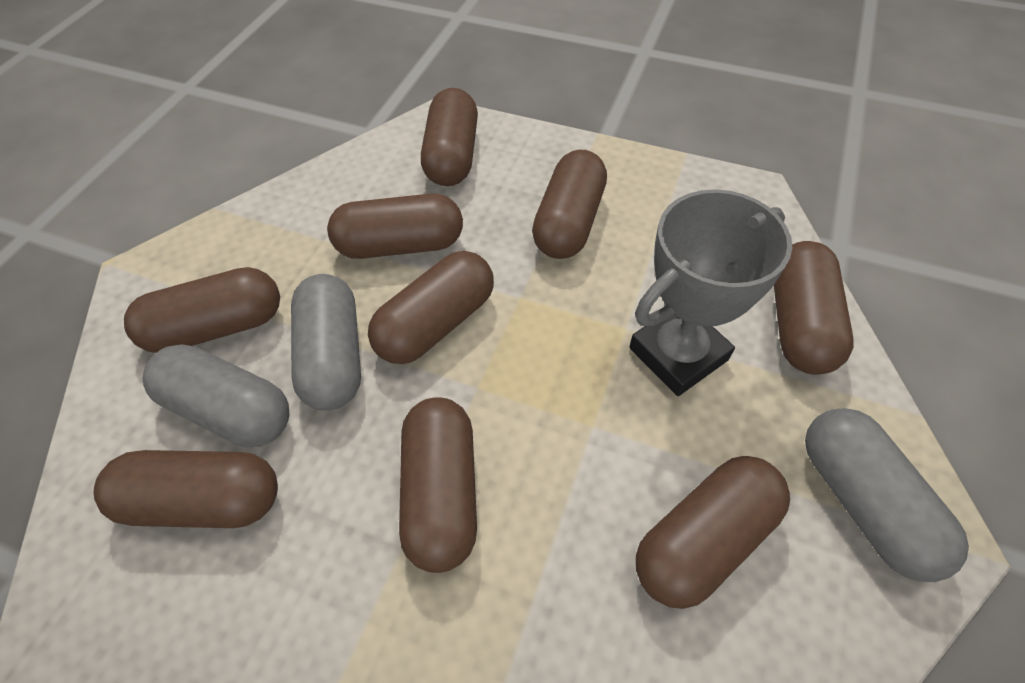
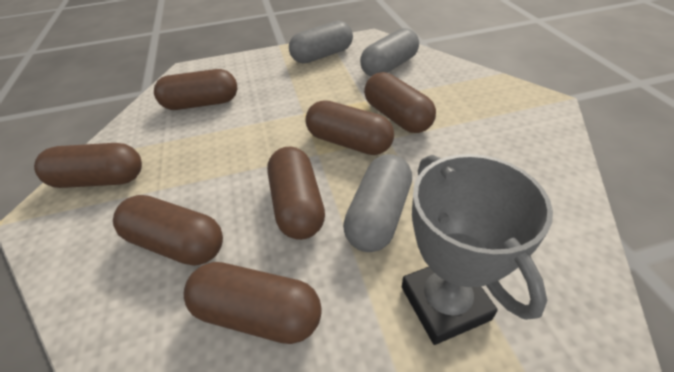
brown capsule: 9 -> 7

